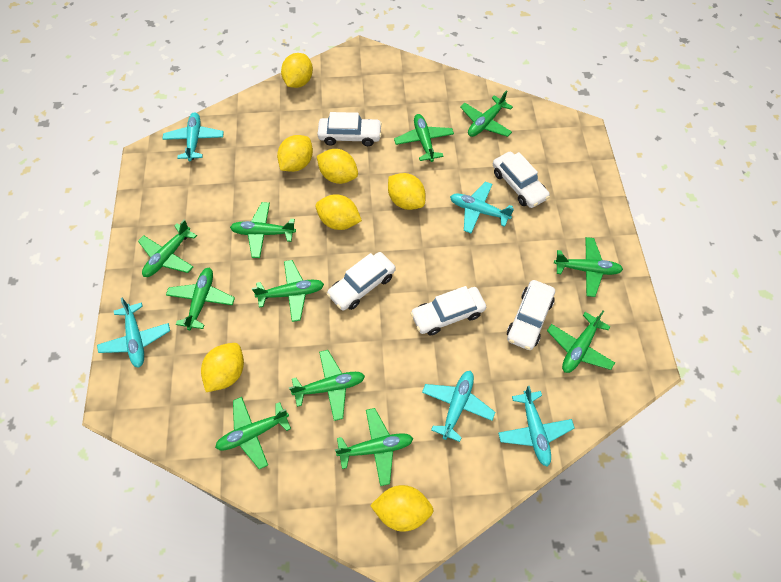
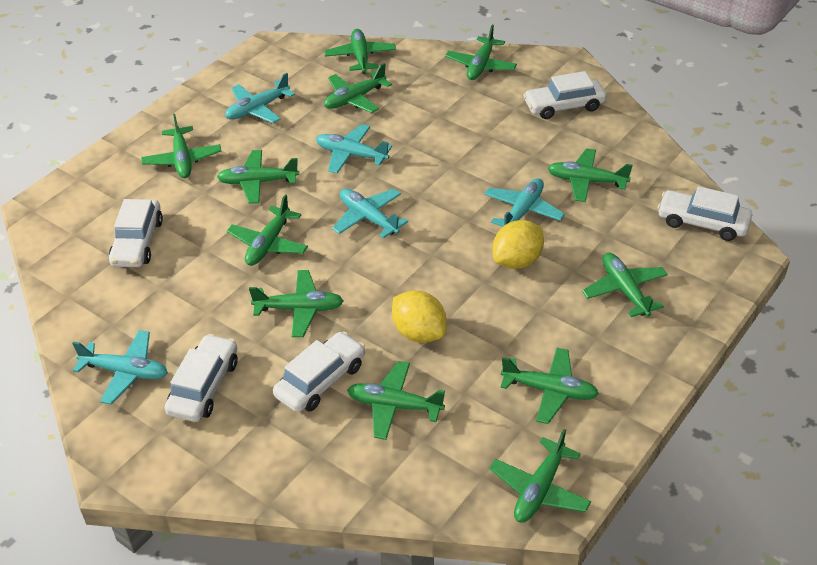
green plane: 11 -> 12
yellow lemon: 7 -> 2

